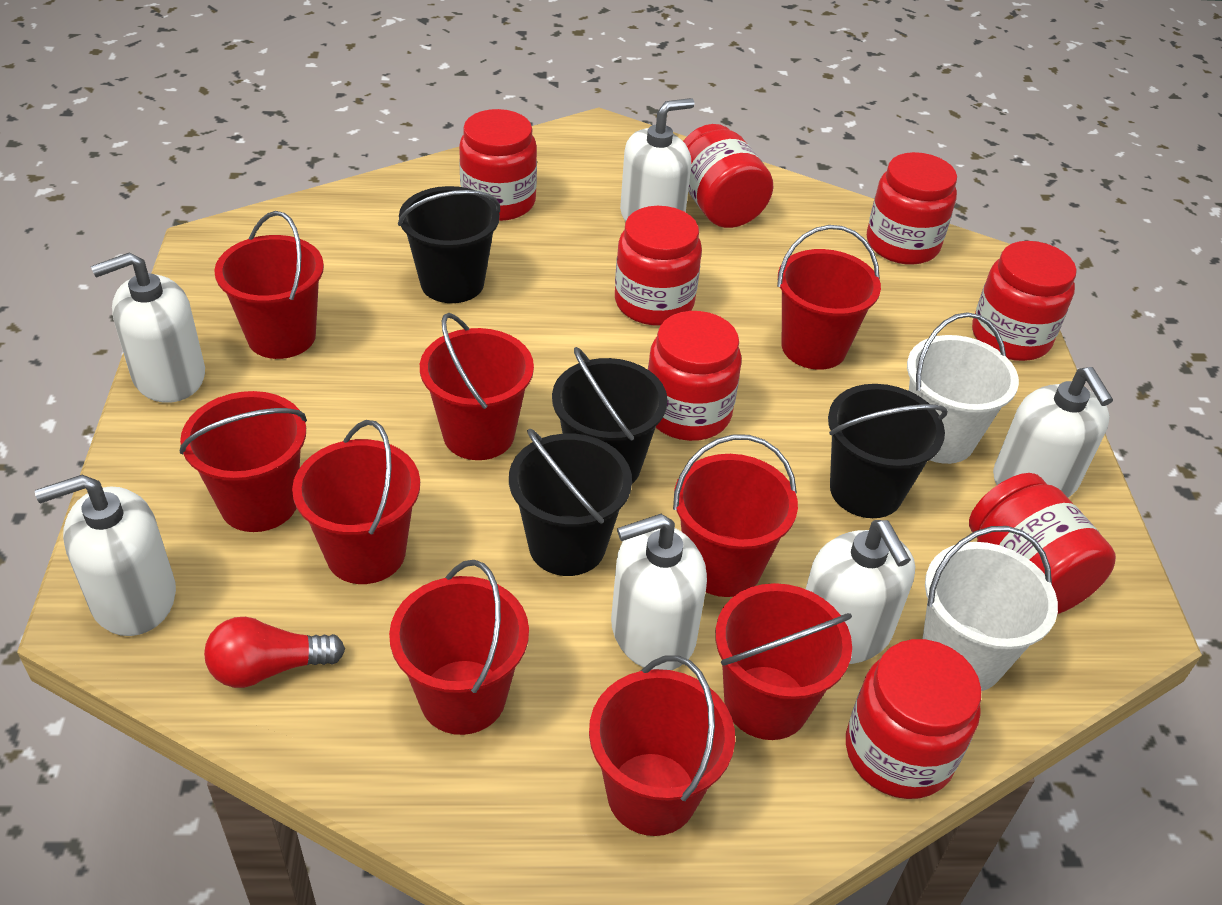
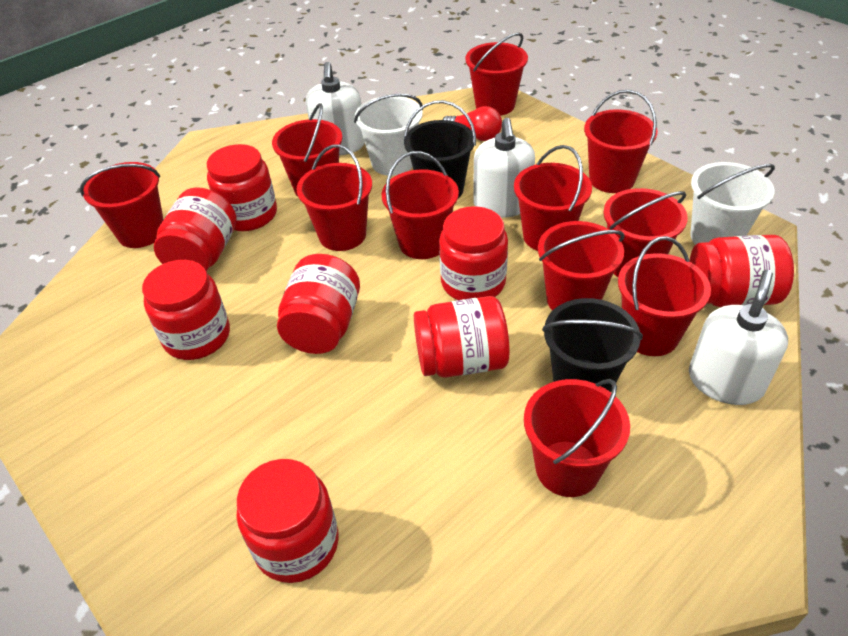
black bucket: 4 -> 2
red bucket: 9 -> 11
white soap dispenser: 6 -> 3

